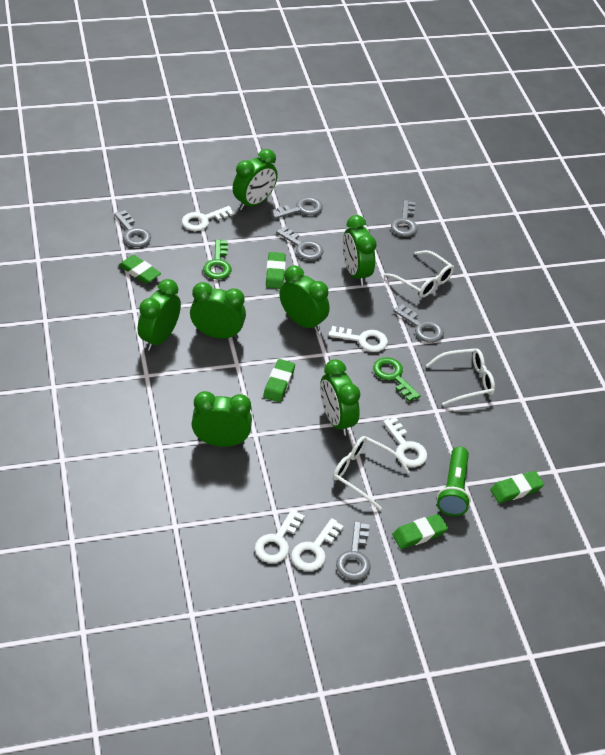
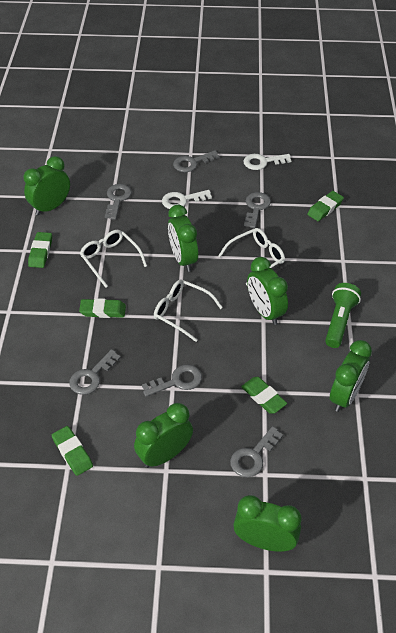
green clock: 7 -> 6
green key: 2 -> 0
white key: 5 -> 2

